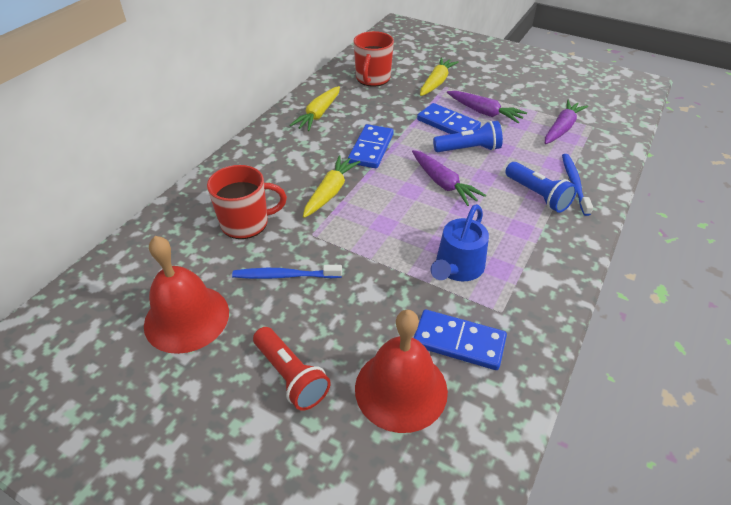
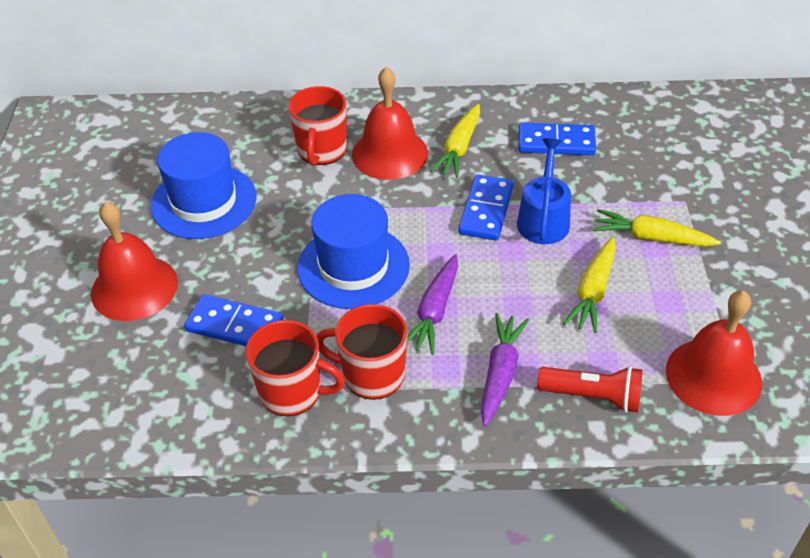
blue flashlight: 2 -> 0
blue hat: 0 -> 2
blue toothbrush: 2 -> 0
purple carrot: 3 -> 2
red bell: 2 -> 3
red mug: 2 -> 3

